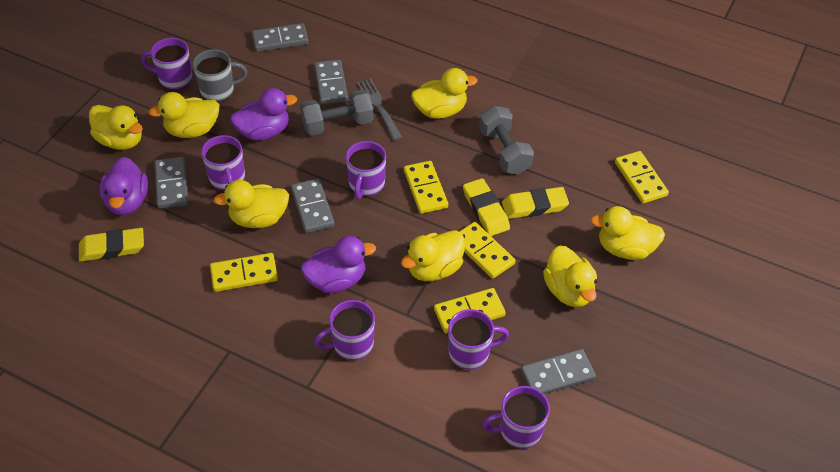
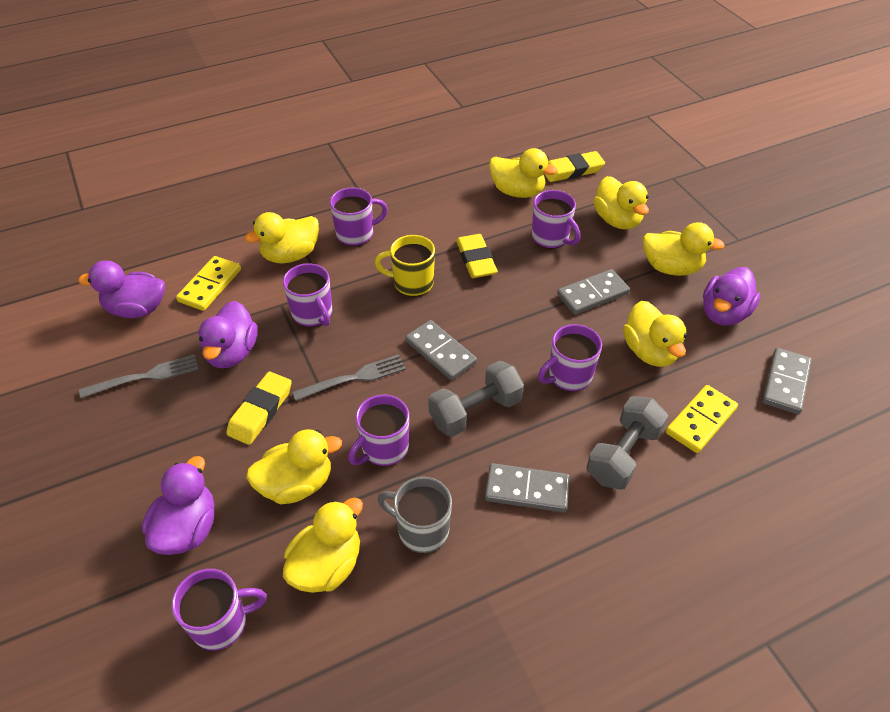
grey domino: 5 -> 4
grey fork: 1 -> 2
purple duck: 3 -> 4
yellow domino: 5 -> 2
yellow mug: 0 -> 1

